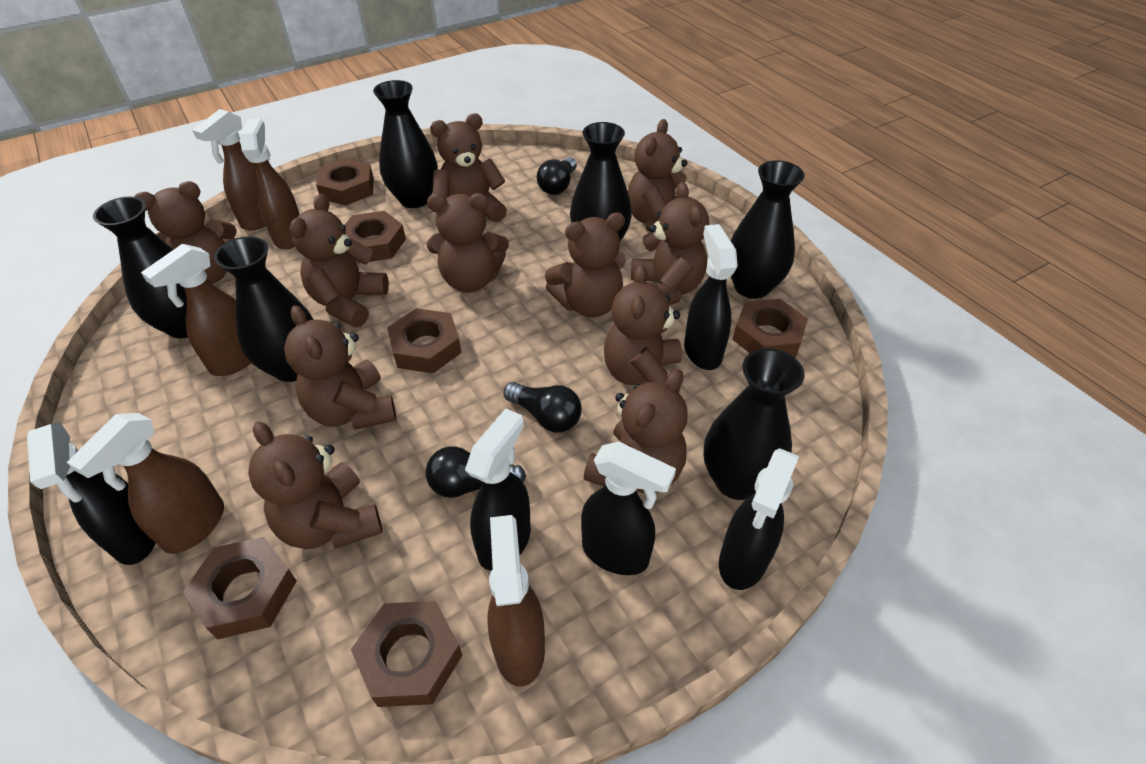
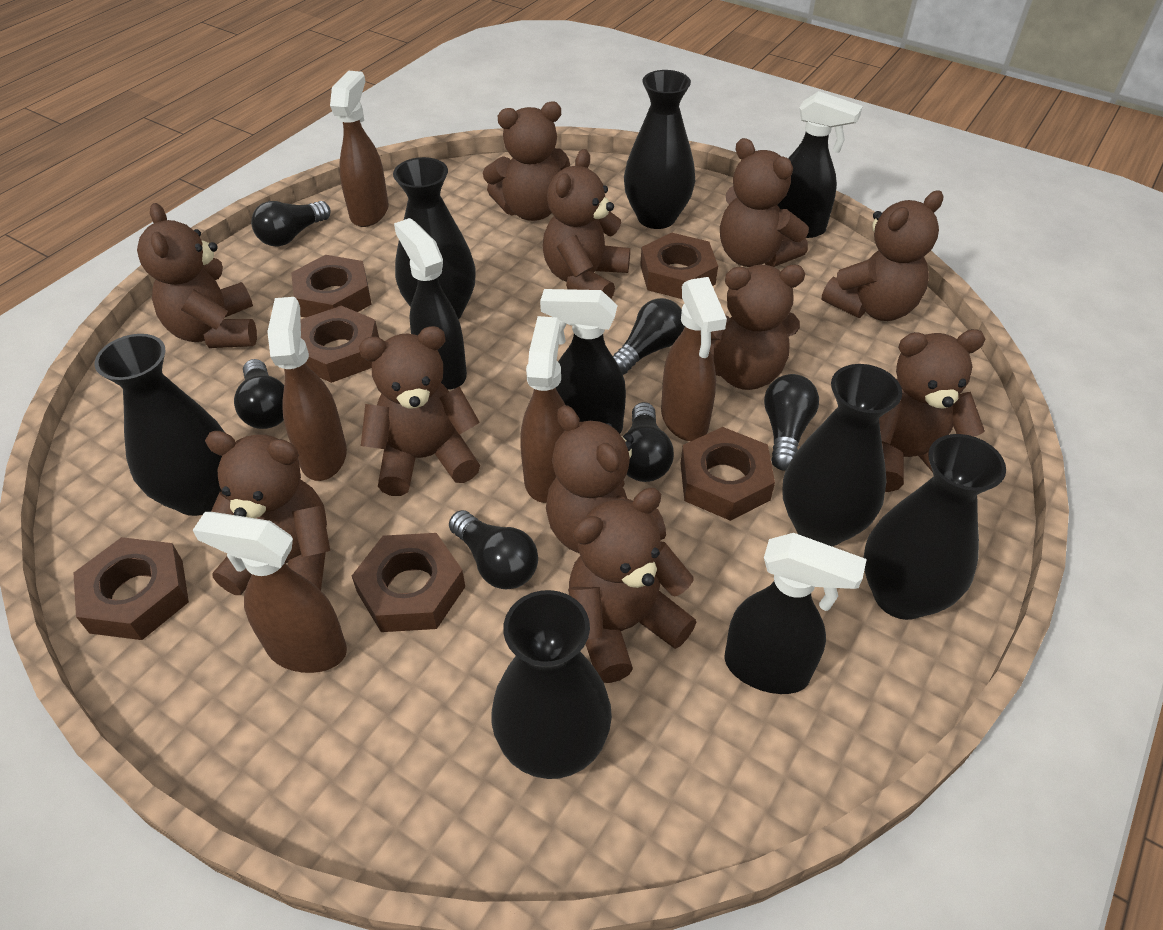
black light bulb: 3 -> 6
black spray bottle: 5 -> 4

